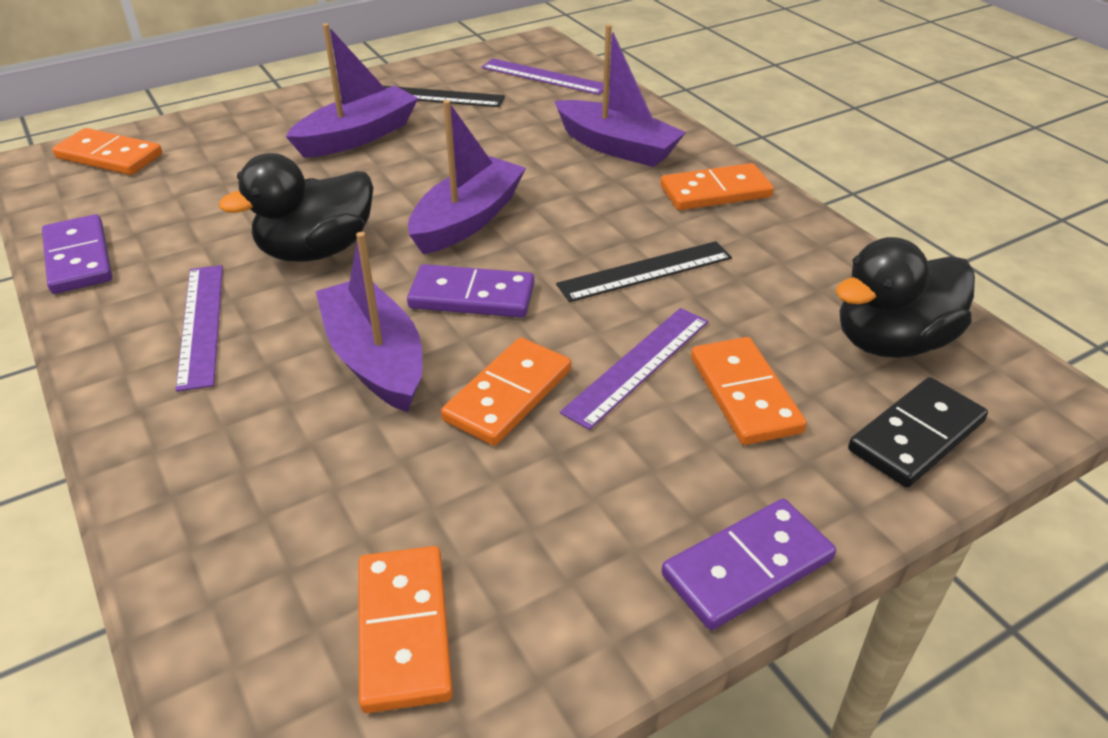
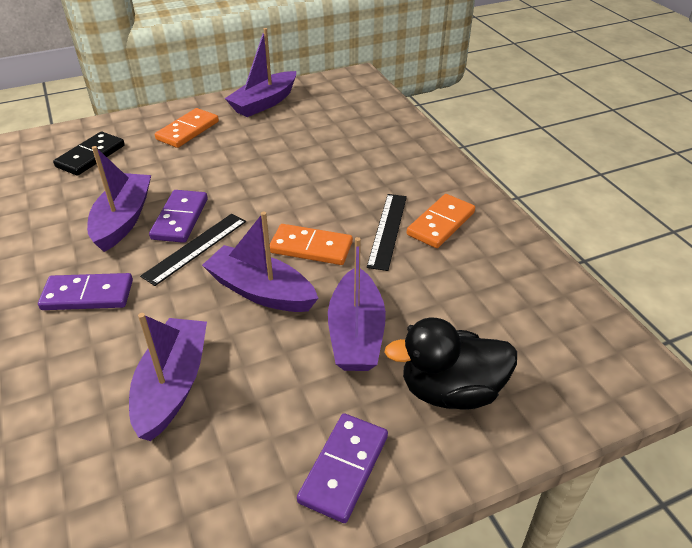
black duck: 2 -> 1
orange domino: 5 -> 3
purple boat: 4 -> 5
purple ruler: 3 -> 0

